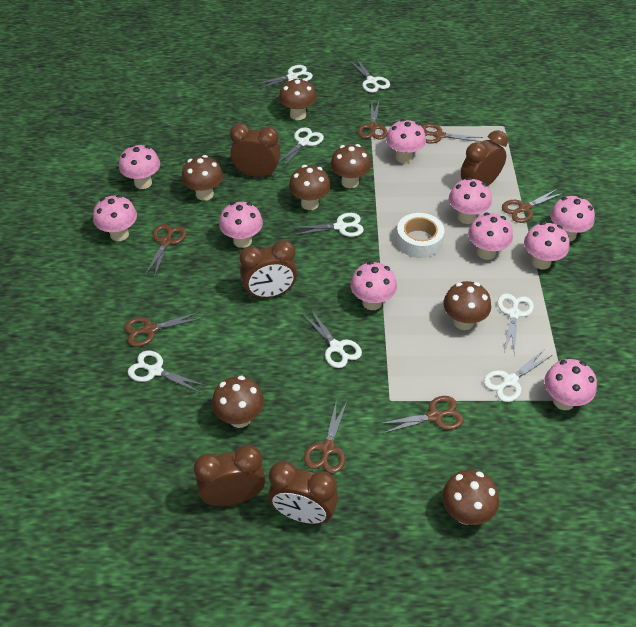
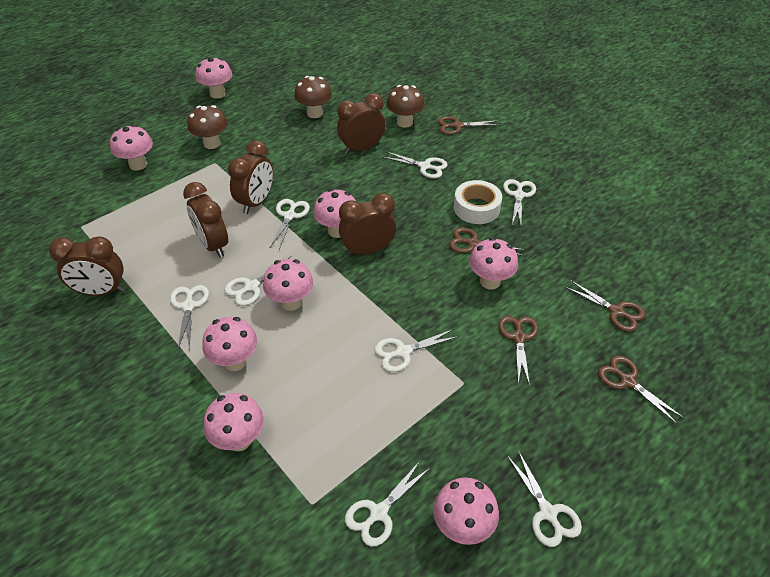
brown mushroom: 7 -> 3
brown scissors: 7 -> 5
pink mushroom: 10 -> 8

